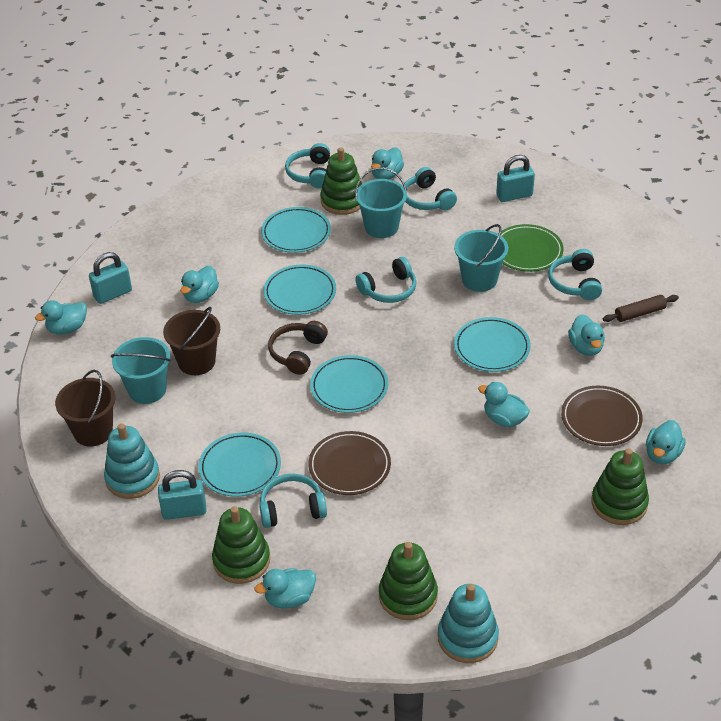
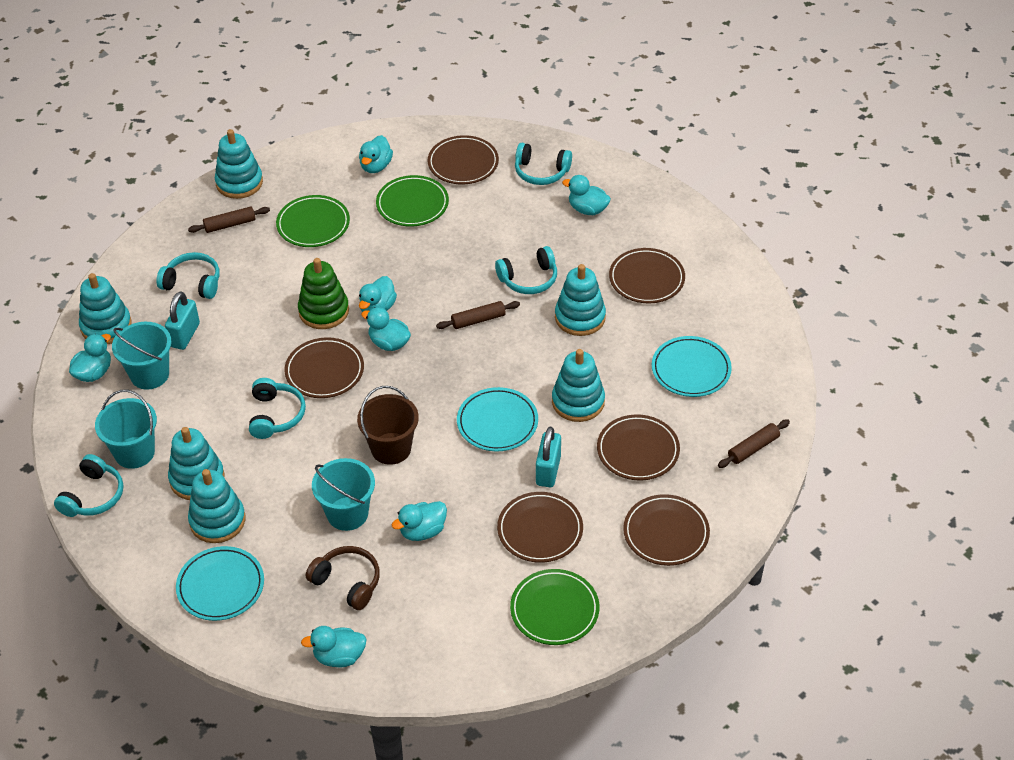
brown bucket: 2 -> 1
brown plate: 2 -> 6
brown rolling pin: 1 -> 3
green plate: 1 -> 3
green stacking toy: 4 -> 1
turquoise padlock: 3 -> 2
turquoise plate: 5 -> 3
turquoise stacking toy: 2 -> 6

